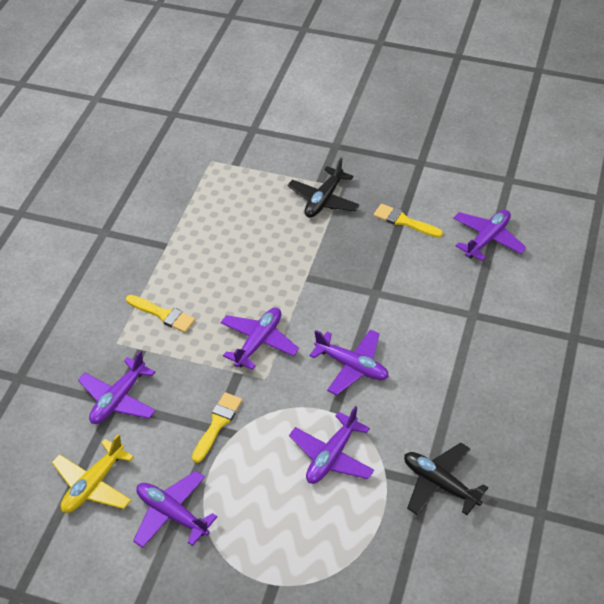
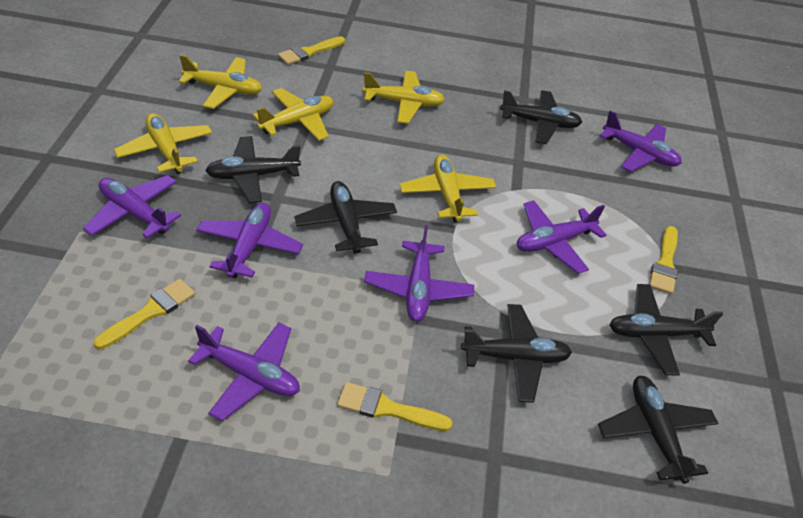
black plane: 2 -> 6
yellow brush: 3 -> 4
yellow plane: 1 -> 5

